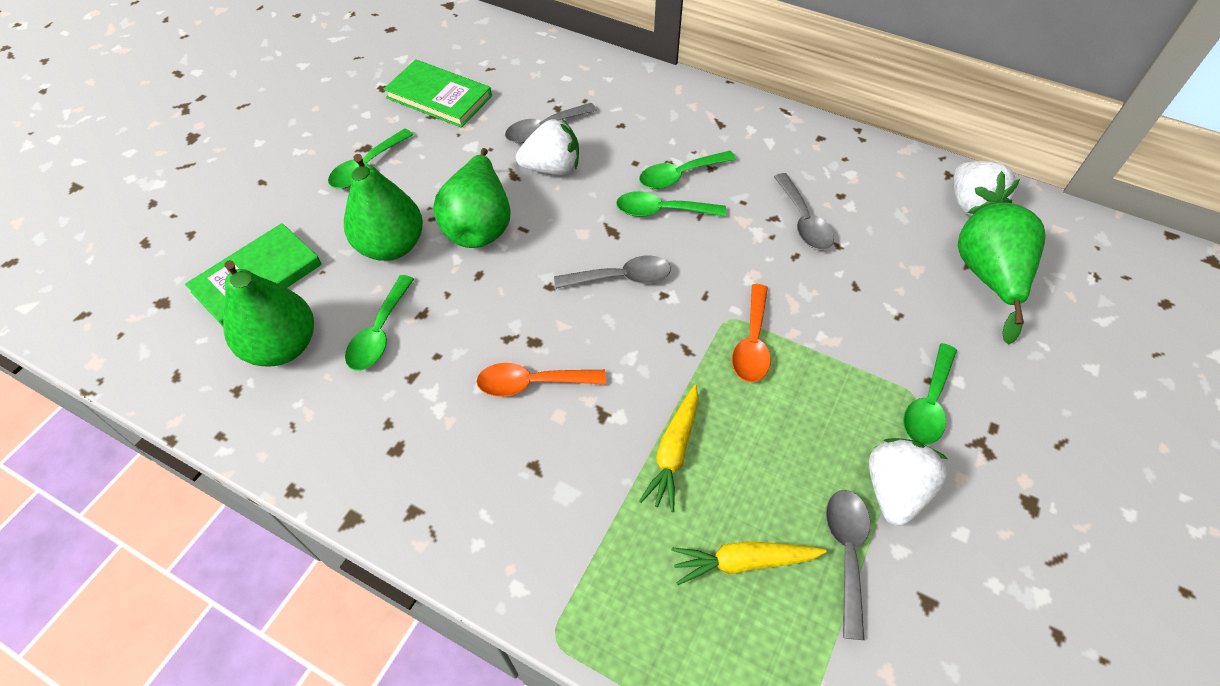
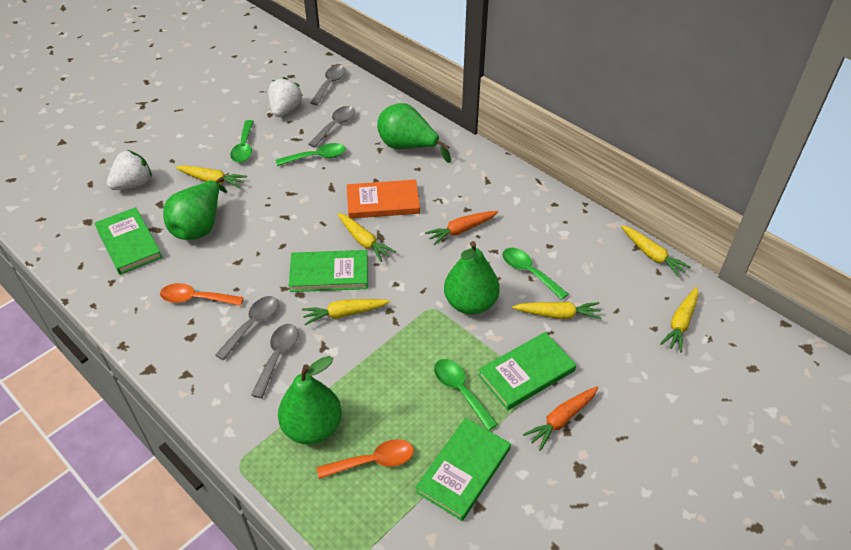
green book: 2 -> 4
green spoon: 5 -> 4
orange book: 0 -> 1
orange carrot: 0 -> 2
white strawberry: 3 -> 2
yellow carrot: 2 -> 6

